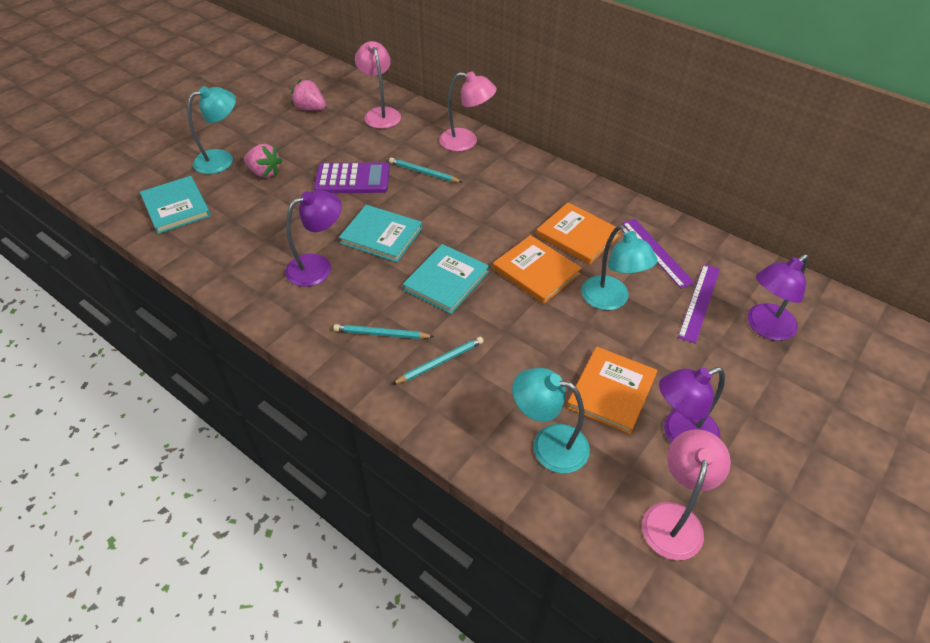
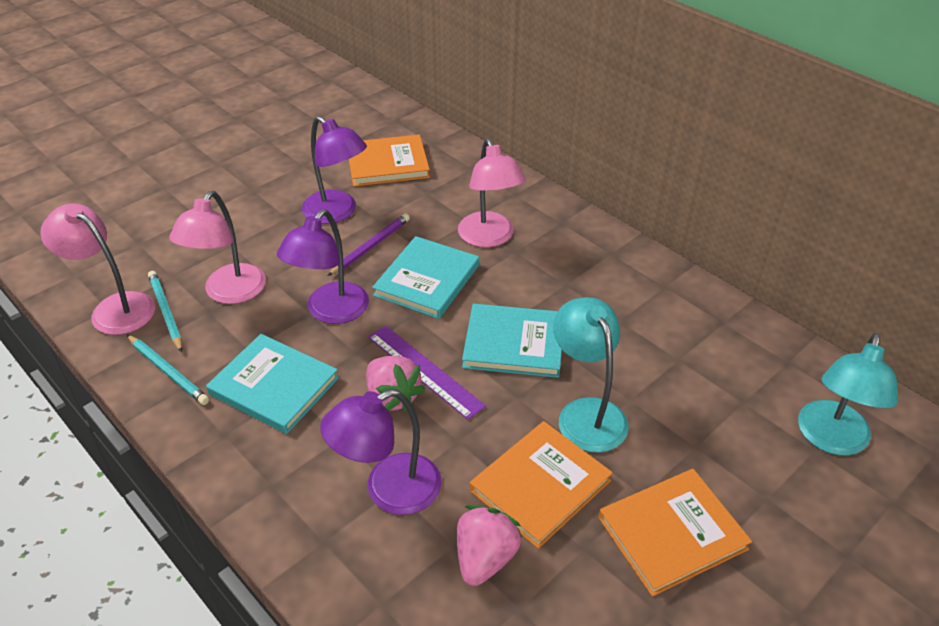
purple calculator: 1 -> 0
purple pencil: 0 -> 1
purple ruler: 2 -> 1
turquoise lamp: 3 -> 2
turquoise pencil: 3 -> 2

